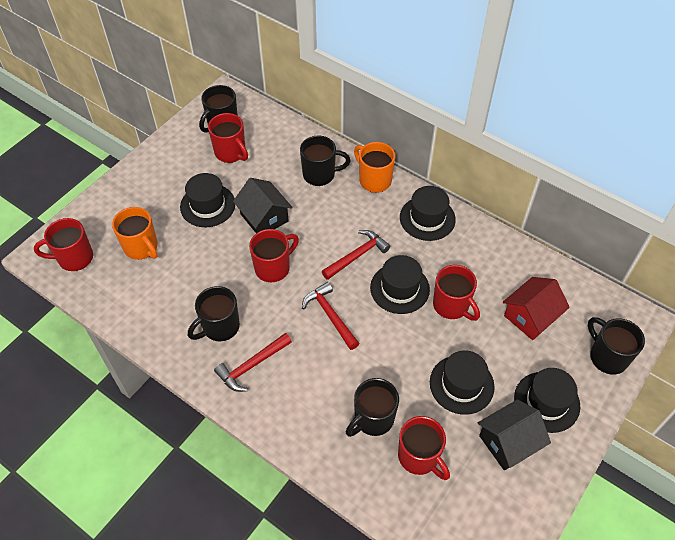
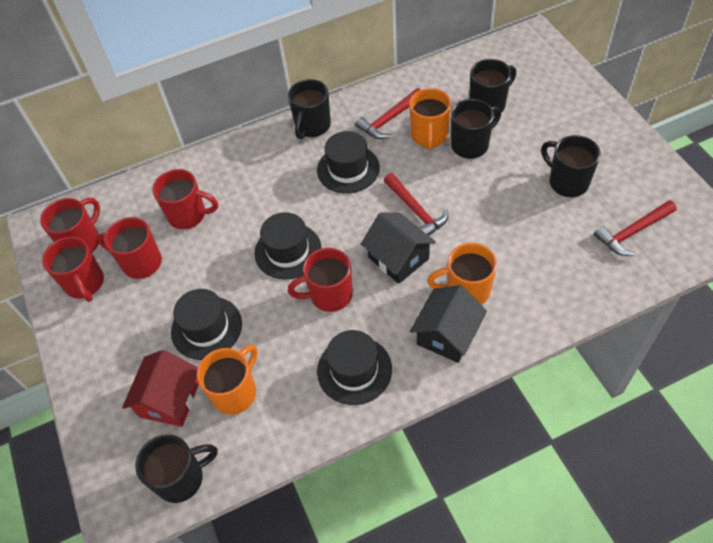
black hat: 5 -> 4
orange mug: 2 -> 3

